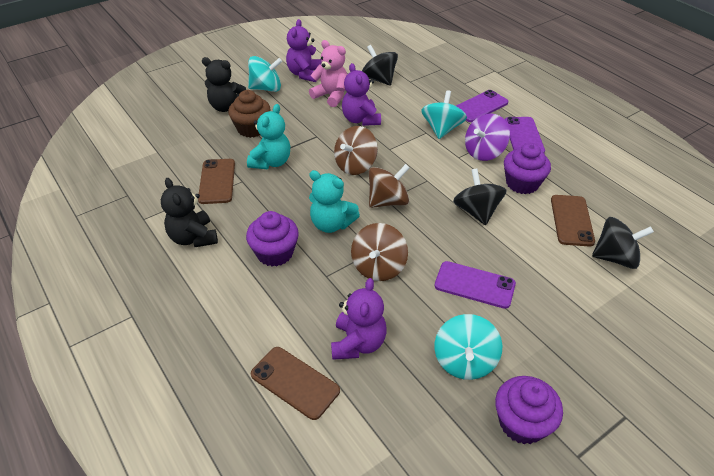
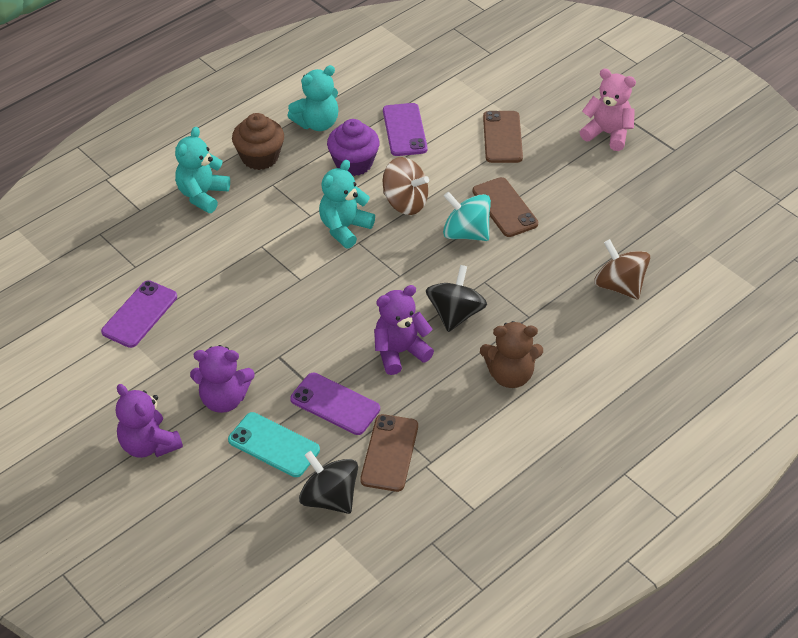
black spinning top: 3 -> 2
black teddy bear: 2 -> 0
brown spinning top: 3 -> 2
brown teddy bear: 0 -> 1
purple cupcake: 3 -> 1
purple spinning top: 1 -> 0
turquoise phone: 0 -> 1
turquoise spinning top: 3 -> 1
turquoise teddy bear: 2 -> 3

